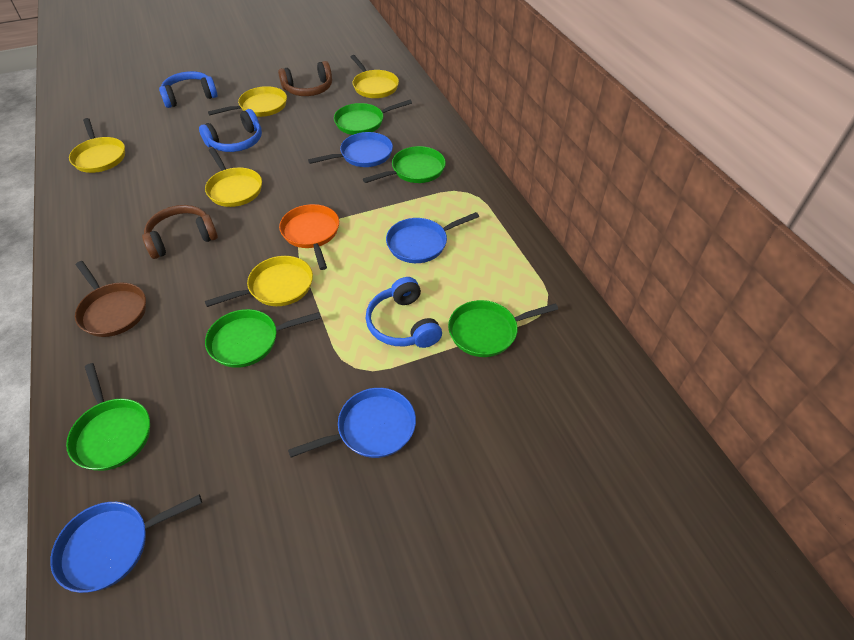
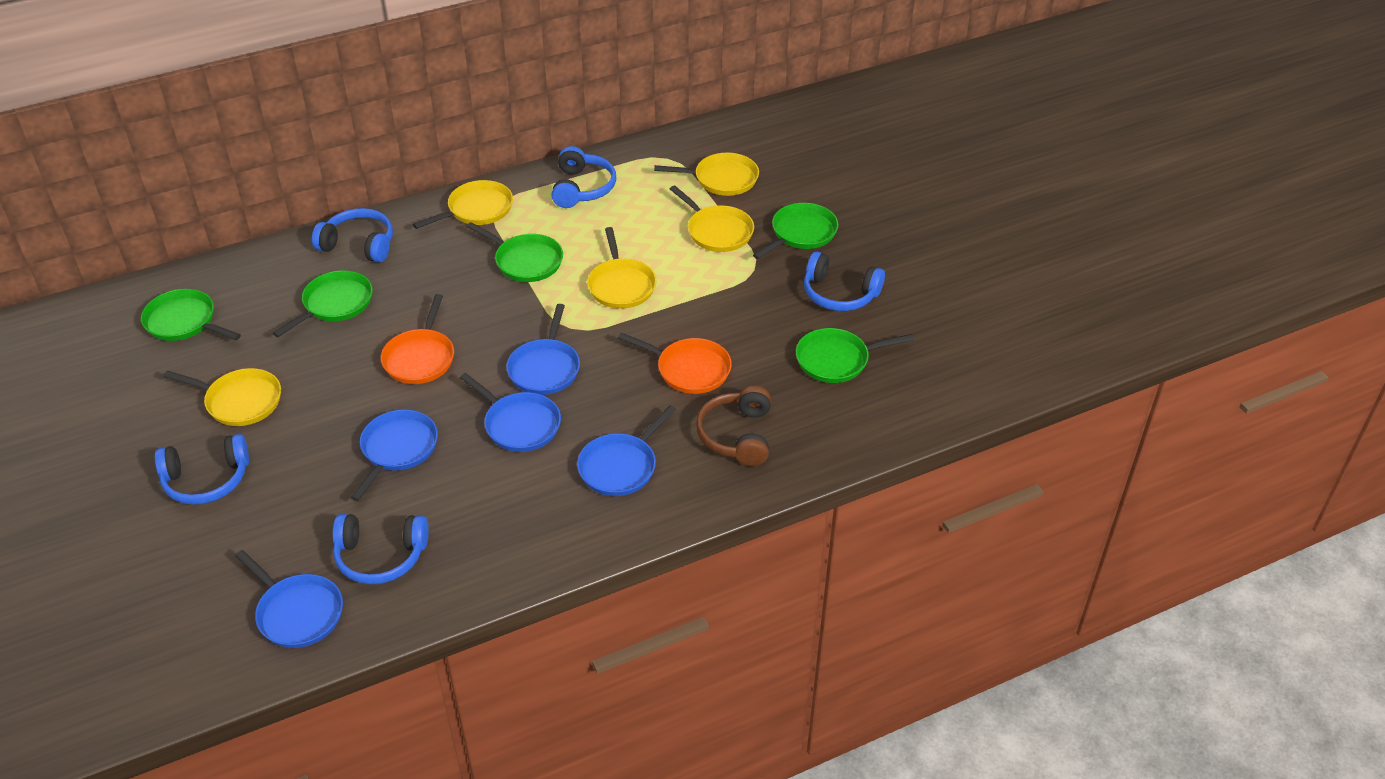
blue headphones: 3 -> 5
blue pan: 4 -> 5
brown headphones: 2 -> 1
brown pan: 1 -> 0
orange pan: 1 -> 2

